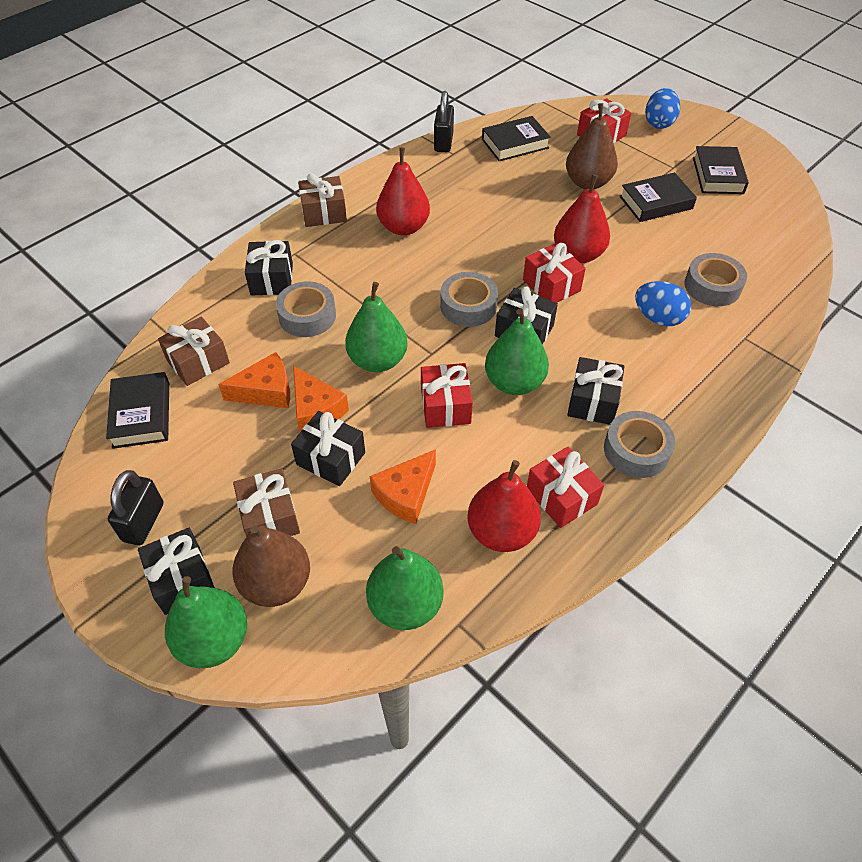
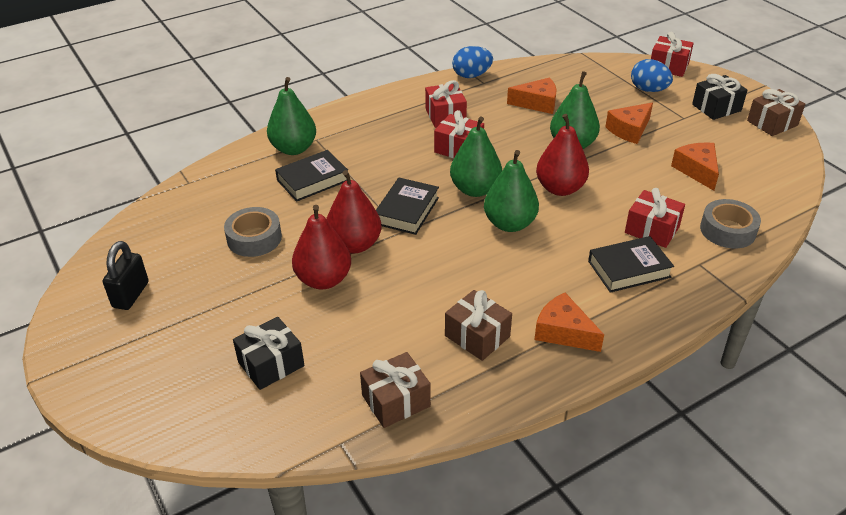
black book: 4 -> 3
black gift: 5 -> 2
black padlock: 2 -> 1
brown pear: 2 -> 0
grey tape: 4 -> 2
orange cheese: 3 -> 4

